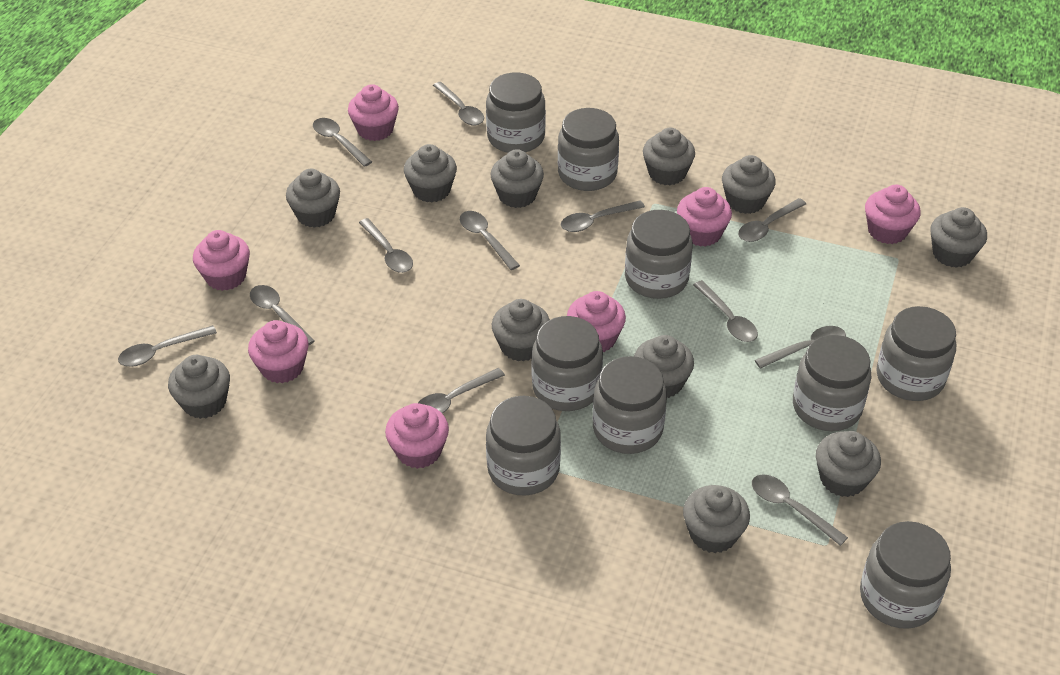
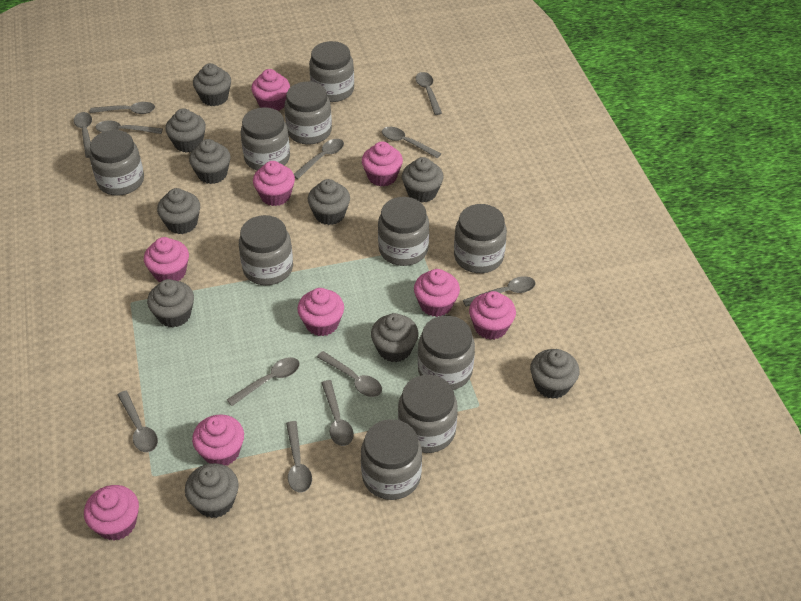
grey cupcake: 11 -> 10
grey jar: 9 -> 10
pink cupcake: 7 -> 9

